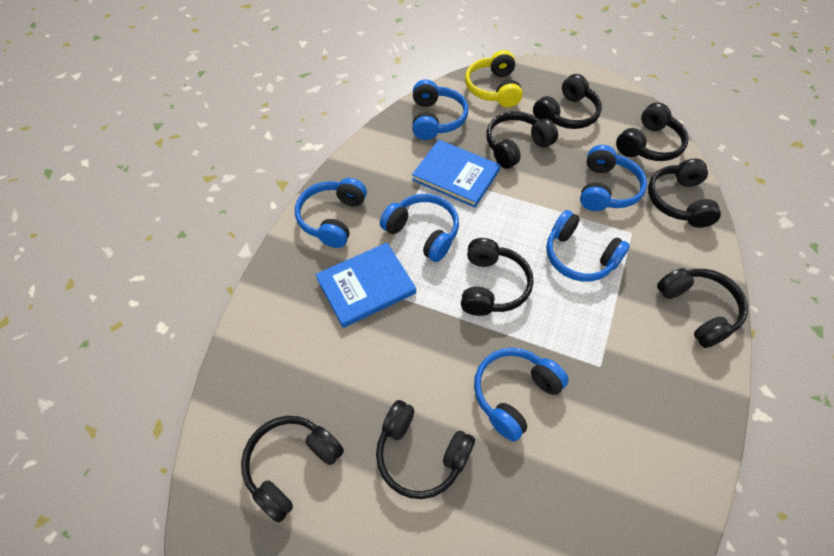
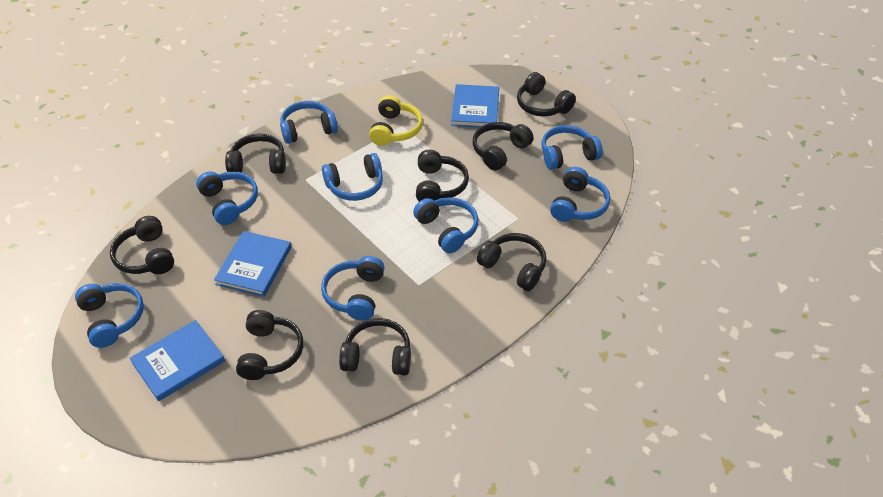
blue book: 2 -> 3
blue headphones: 6 -> 8

